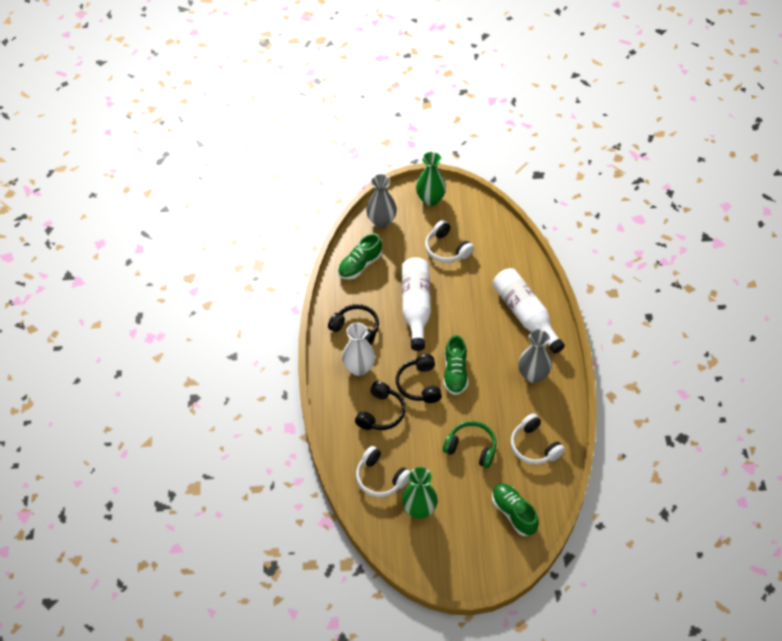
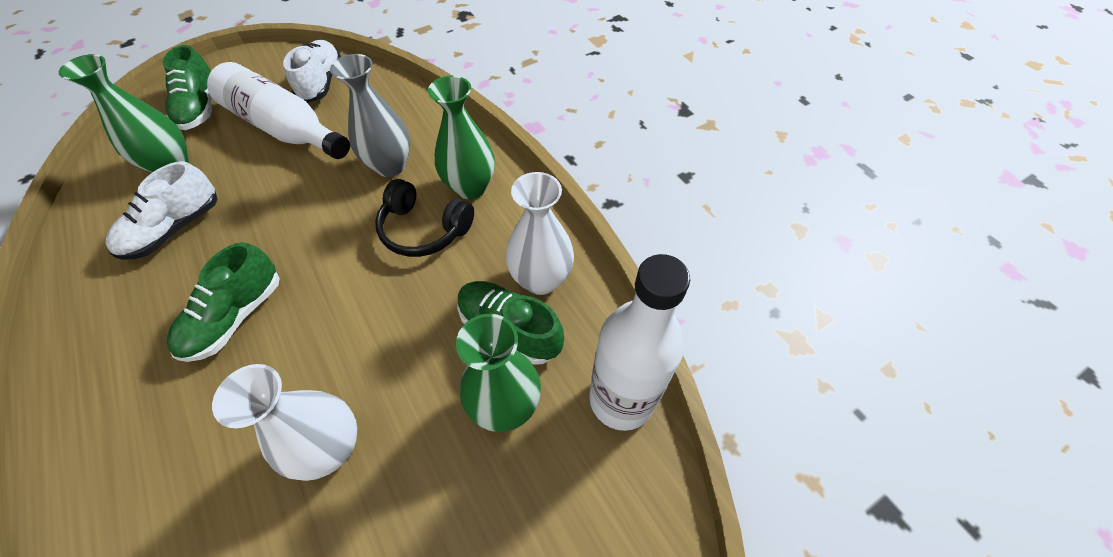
black headphones: 3 -> 1
green headphones: 1 -> 0
green vase: 2 -> 3
grey vase: 2 -> 1
white headphones: 3 -> 0
white shoe: 0 -> 2
white vase: 1 -> 2

